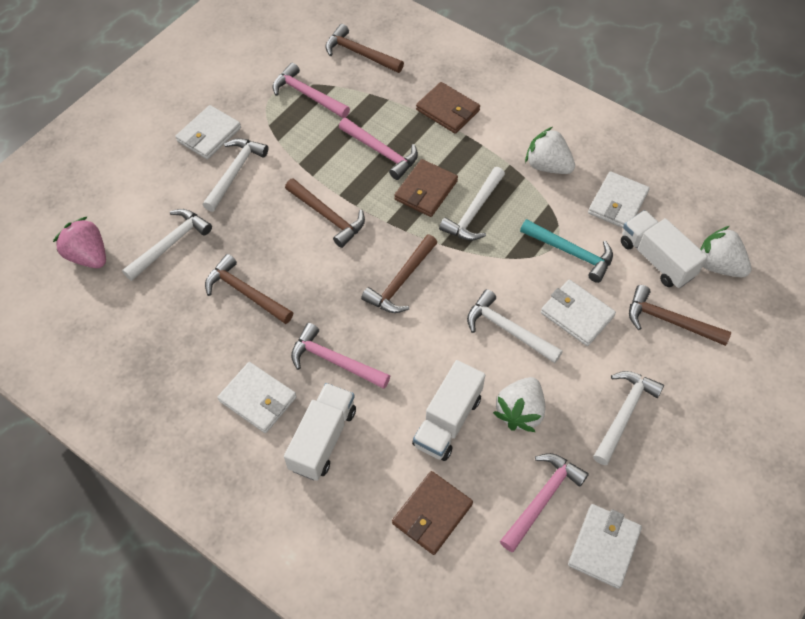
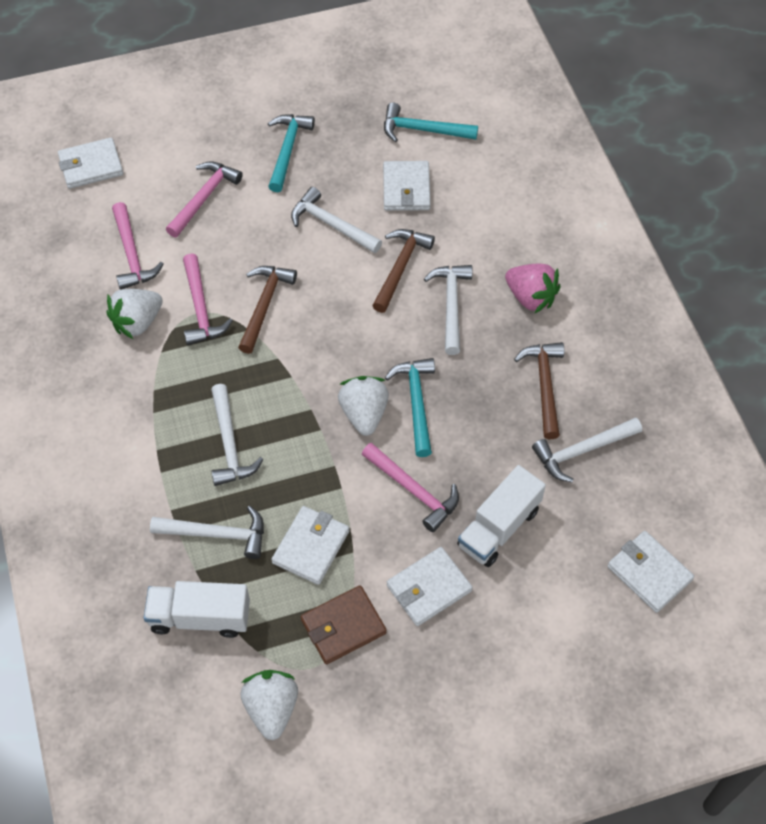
brown hammer: 5 -> 3
brown wallet: 3 -> 1
turquoise hammer: 1 -> 3
white truck: 3 -> 2

